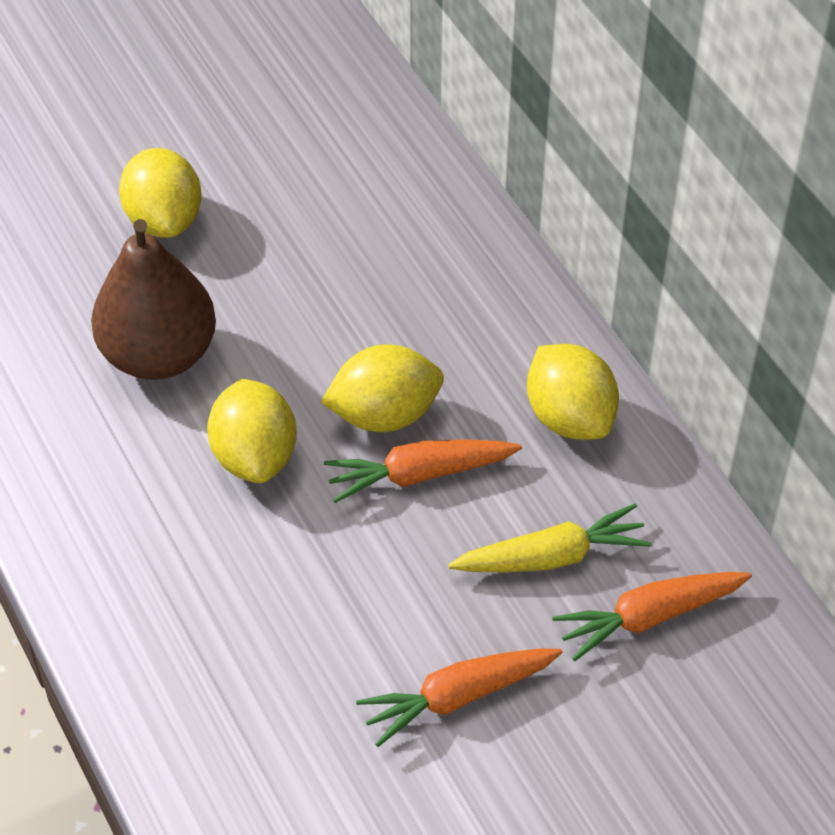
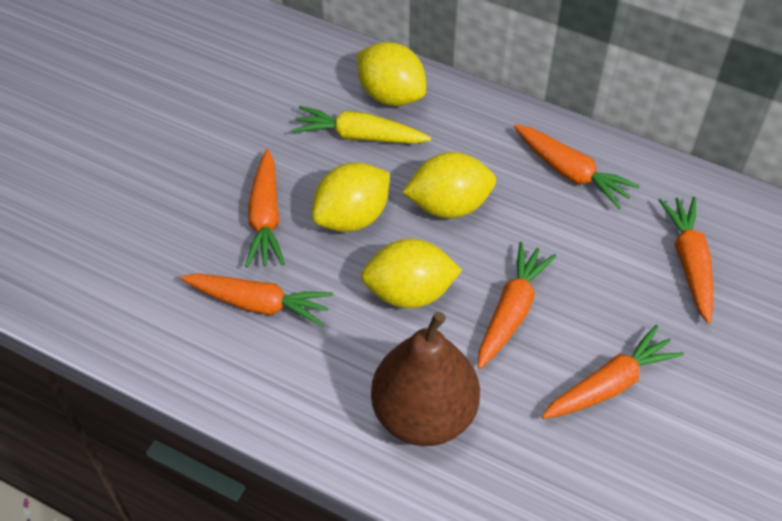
orange carrot: 3 -> 6

